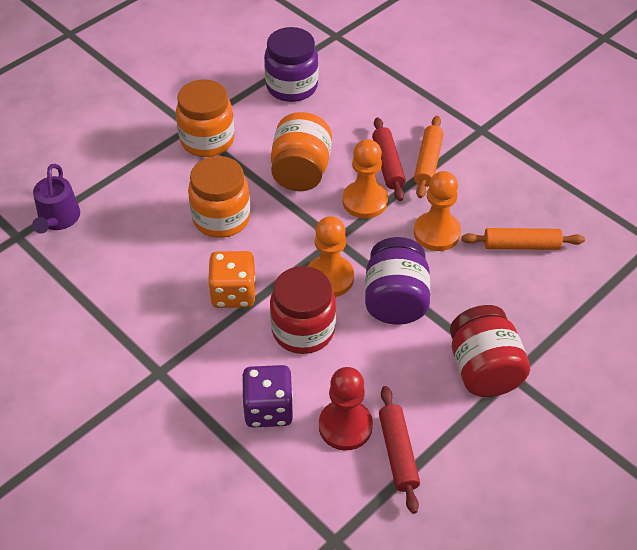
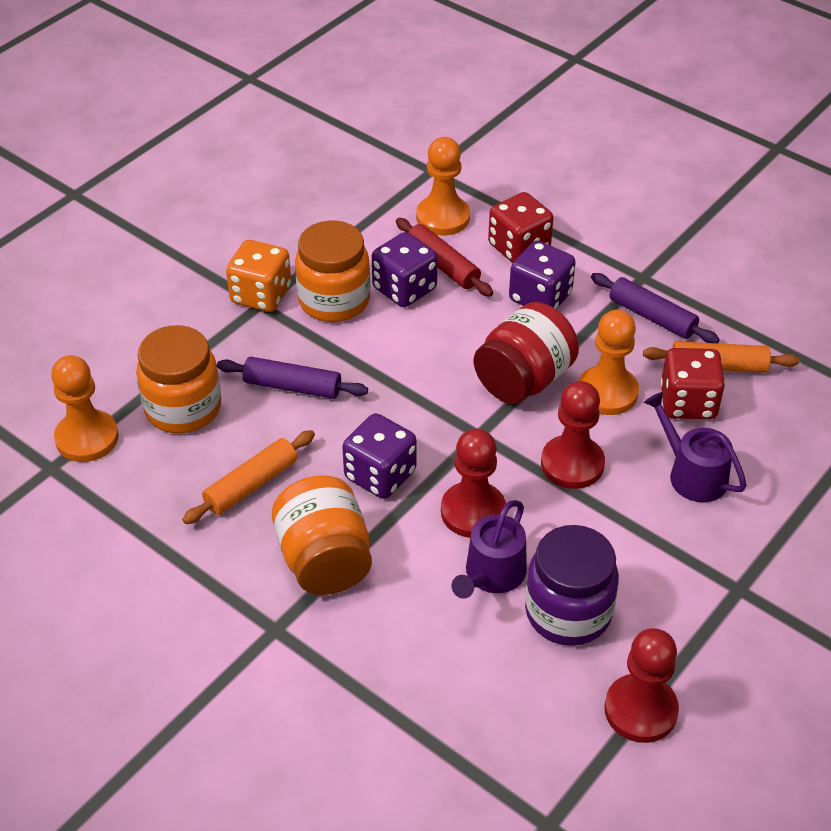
purple dice: 1 -> 3
purple jar: 2 -> 1
purple rolling pin: 0 -> 2
purple watering can: 1 -> 2
red dice: 0 -> 2
red jar: 2 -> 1
red pawn: 1 -> 3
red rolling pin: 2 -> 1

